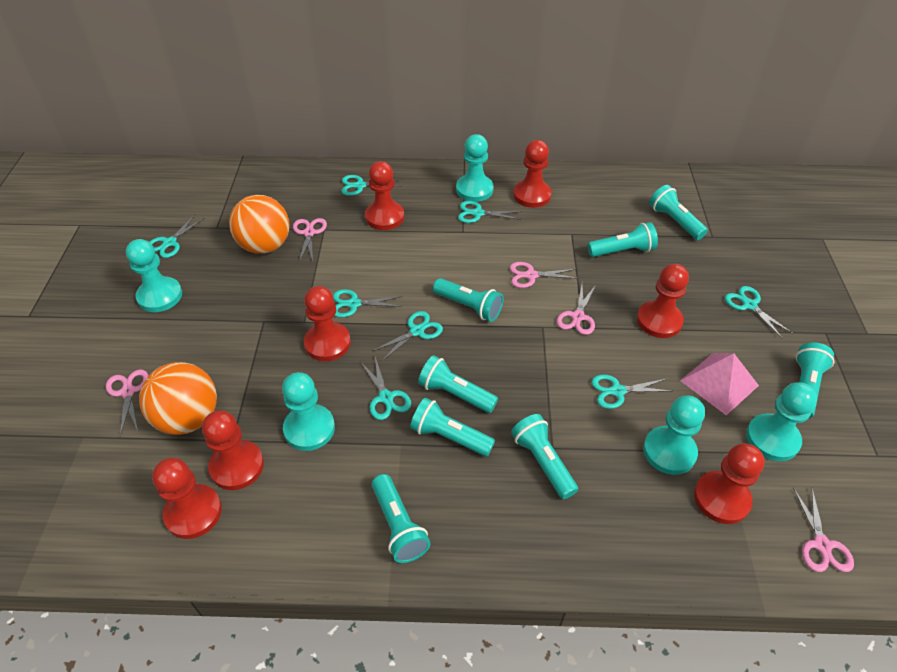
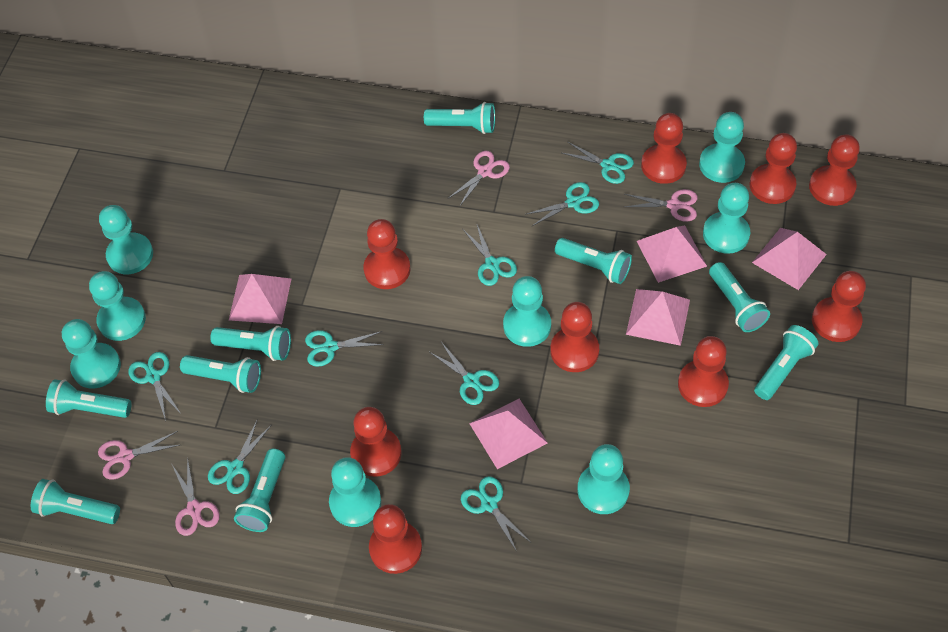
orange ball: 2 -> 0
pink pyramid: 1 -> 5
pink scissors: 5 -> 4
red pawn: 7 -> 9
turquoise flashlight: 8 -> 9
turquoise pawn: 5 -> 8

